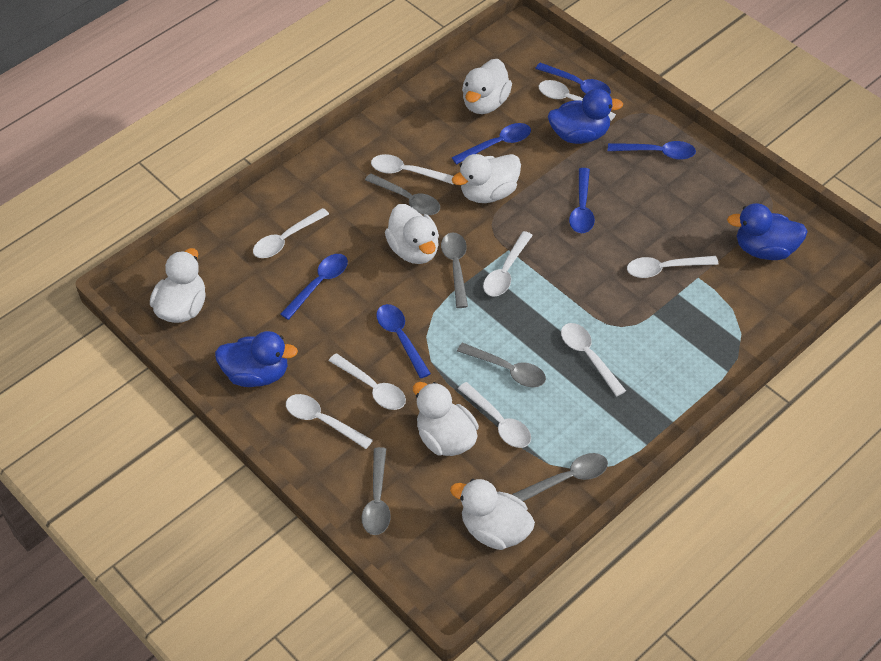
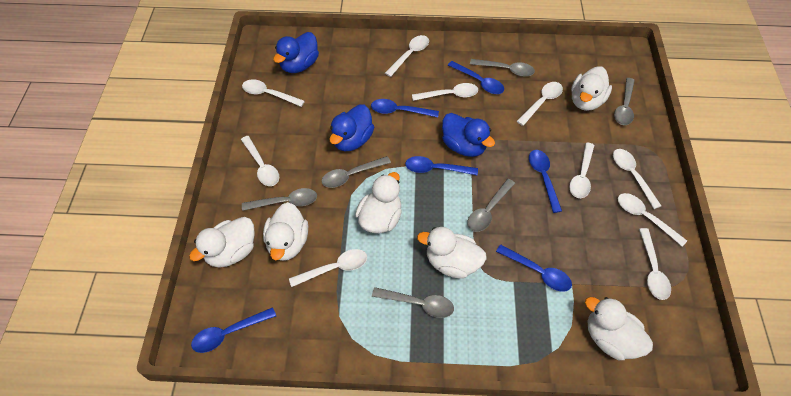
grey spoon: 5 -> 6
white spoon: 9 -> 10

